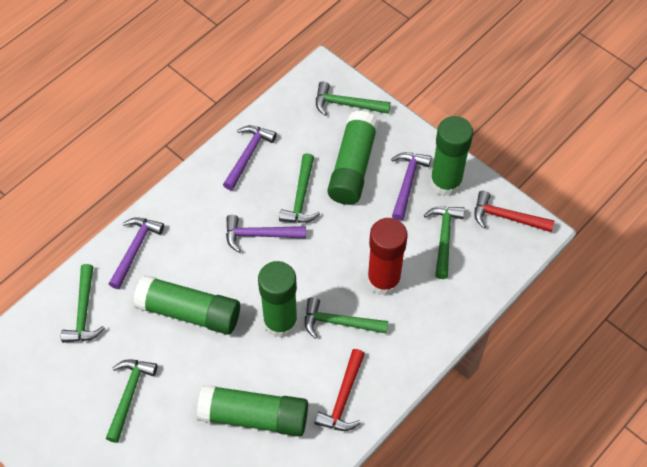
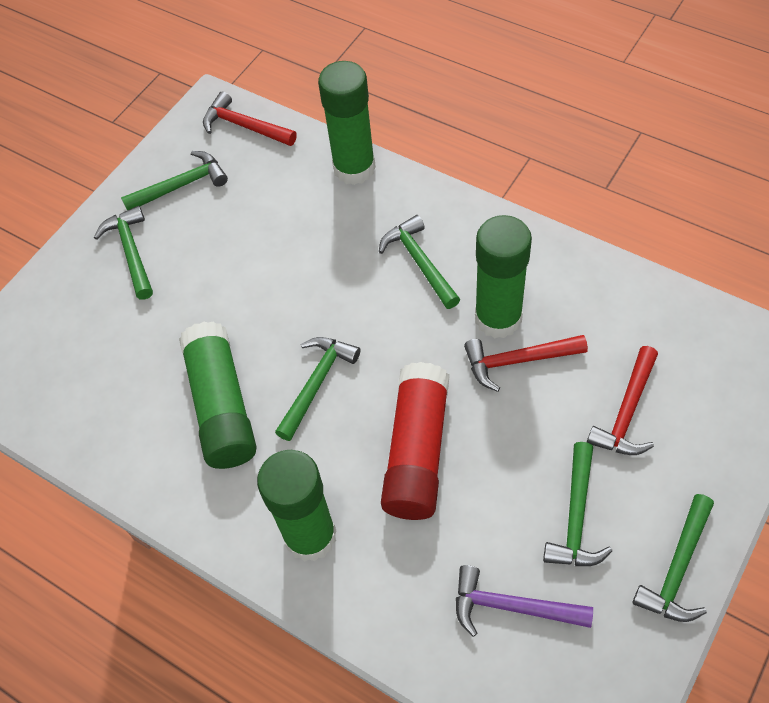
green glue stick: 5 -> 4
purple hammer: 4 -> 1
red hammer: 2 -> 3

